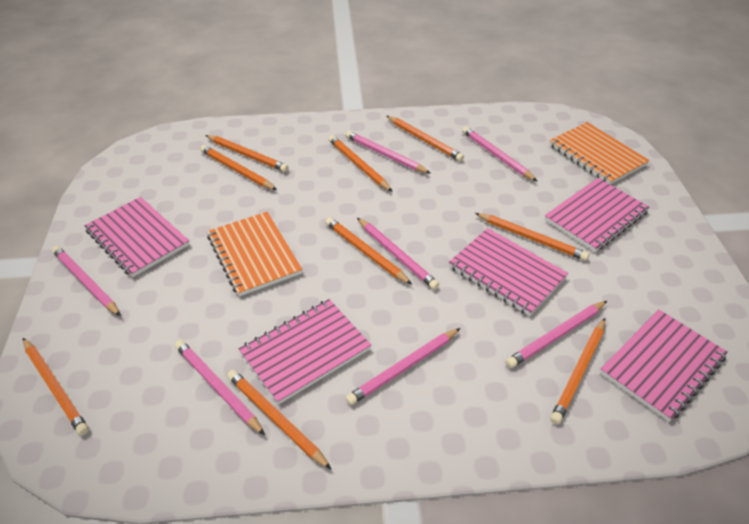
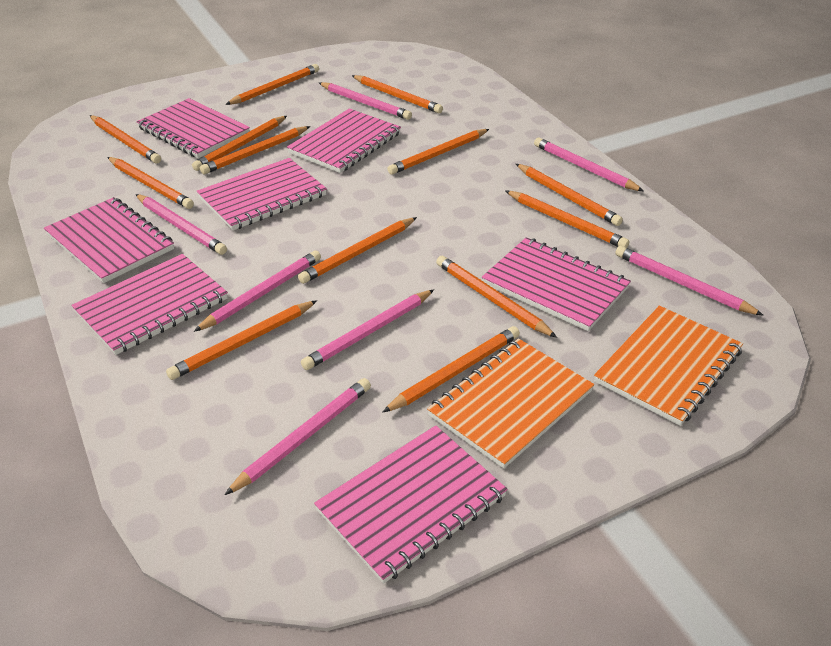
orange pencil: 9 -> 13
pink notebook: 5 -> 7

